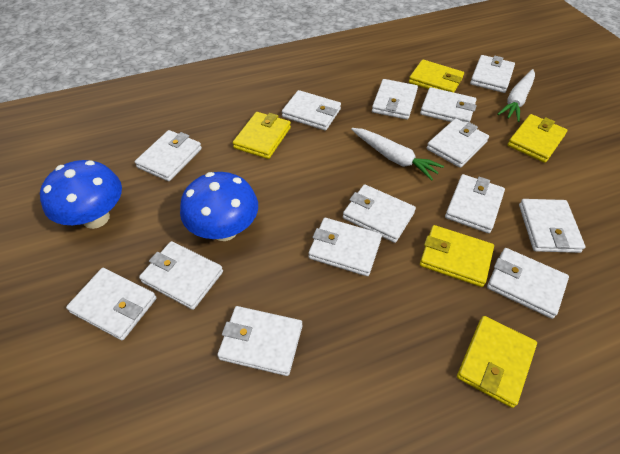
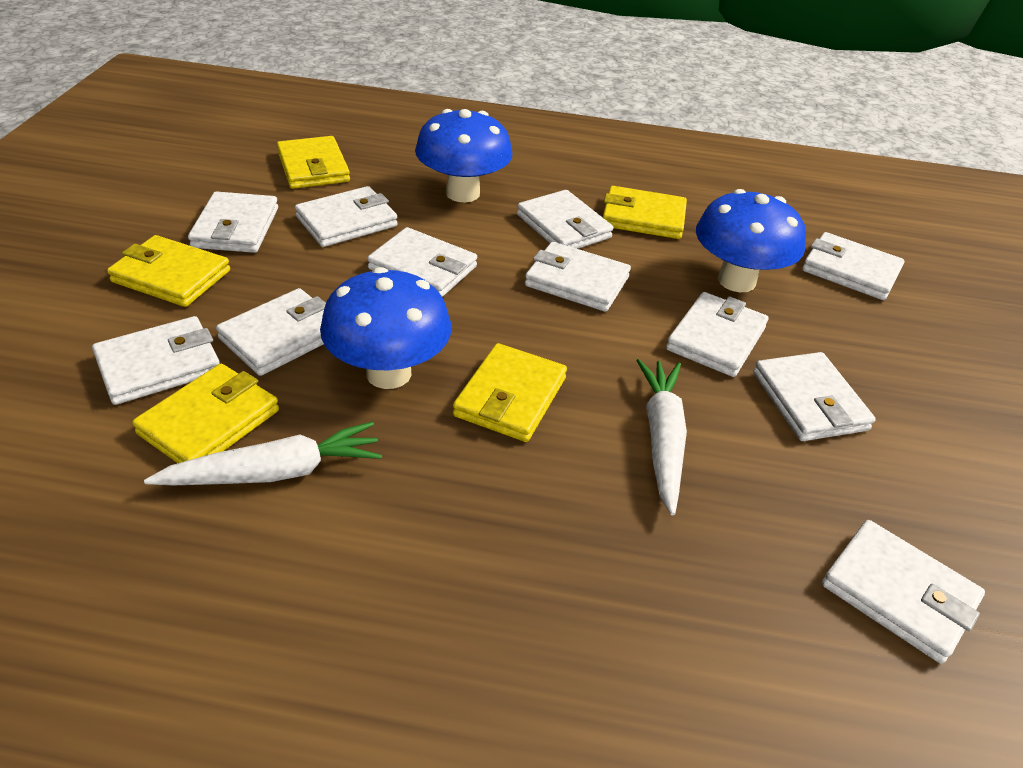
blue mushroom: 2 -> 3
white wallet: 14 -> 11

